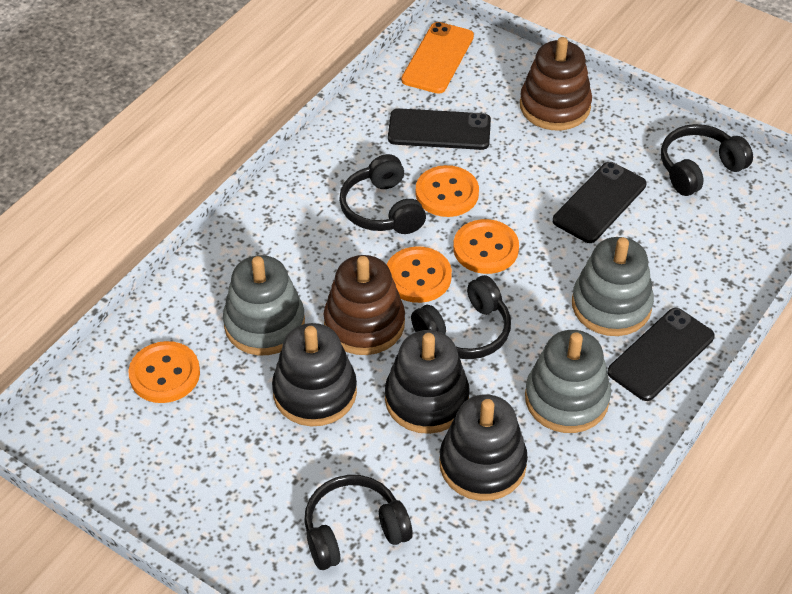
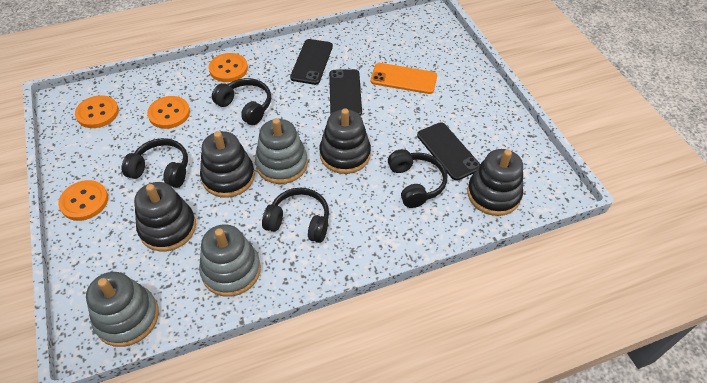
black stacking toy: 3 -> 4
brown stacking toy: 2 -> 0

